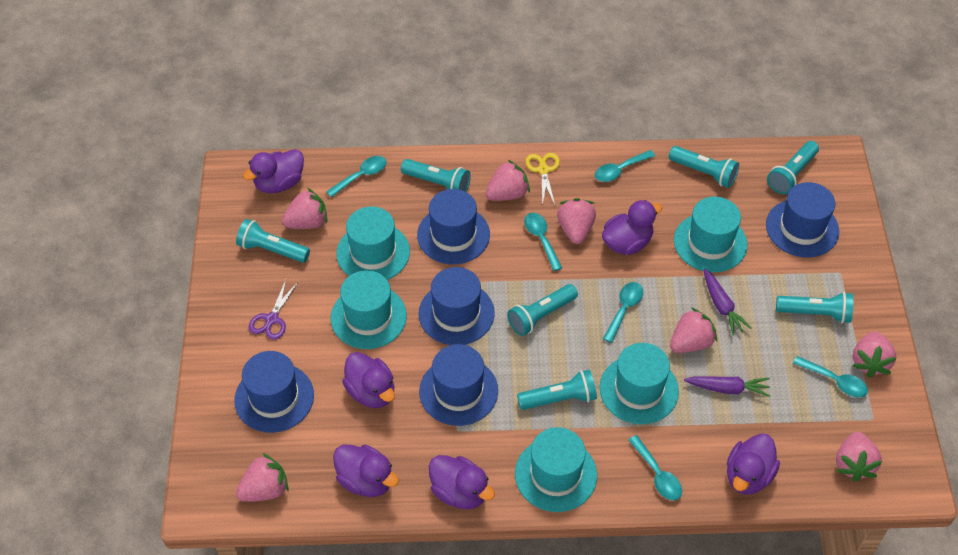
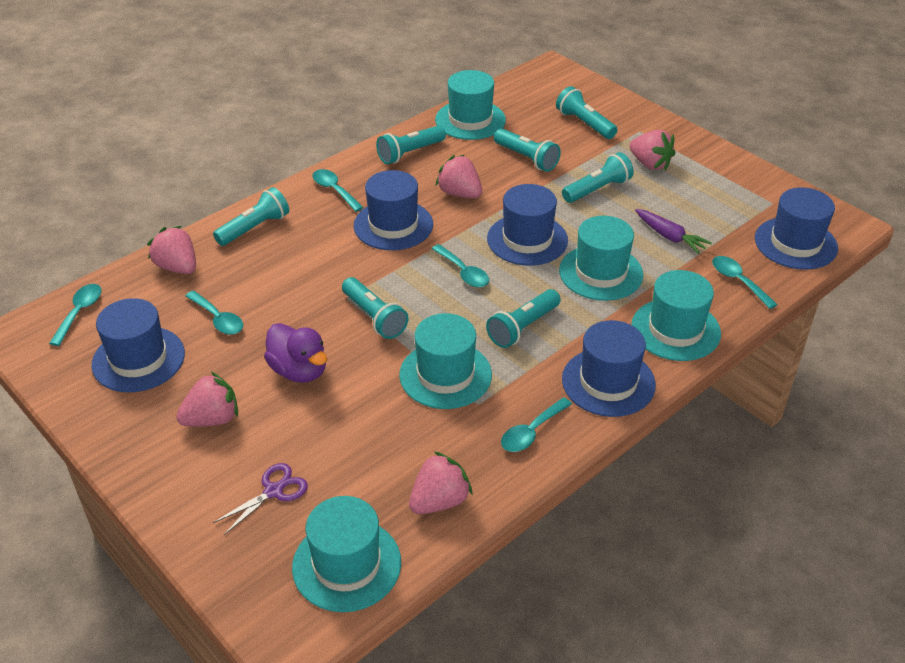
pink strawberry: 7 -> 5
purple carrot: 2 -> 1
purple duck: 6 -> 1
yellow scissors: 1 -> 0

